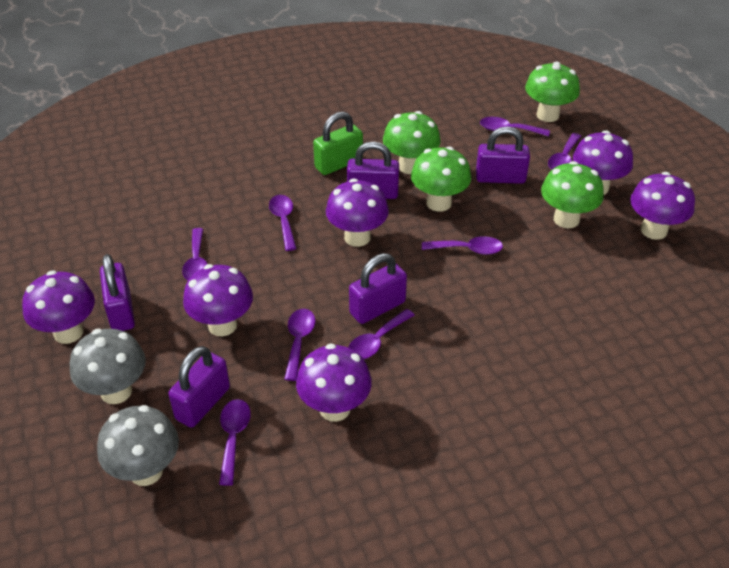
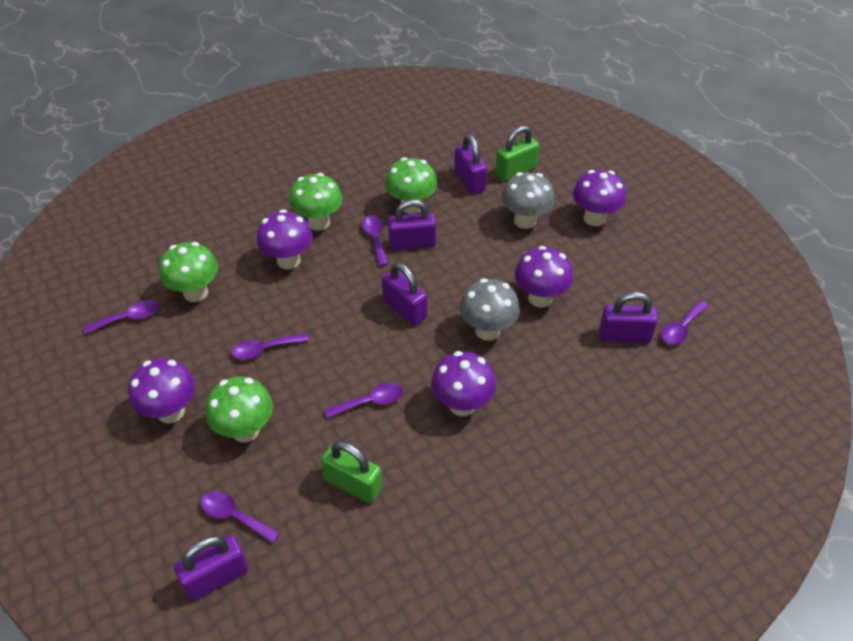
green padlock: 1 -> 2
purple mushroom: 6 -> 5
purple spoon: 8 -> 6

